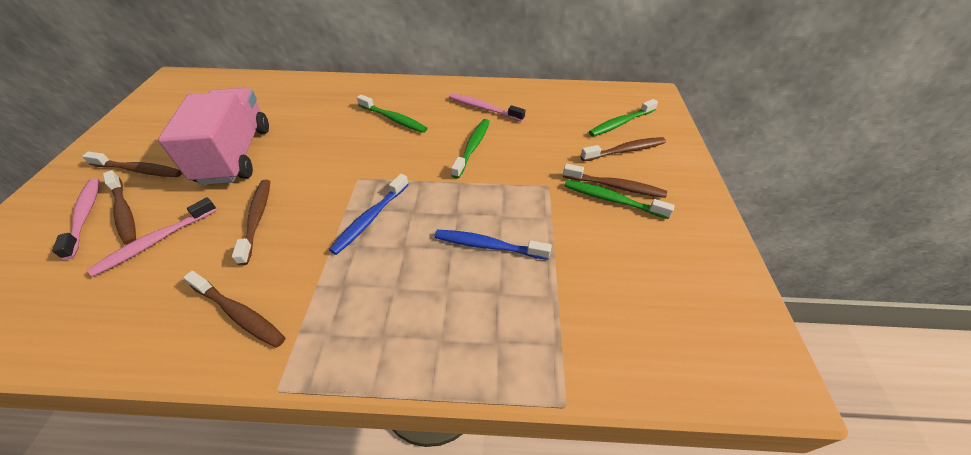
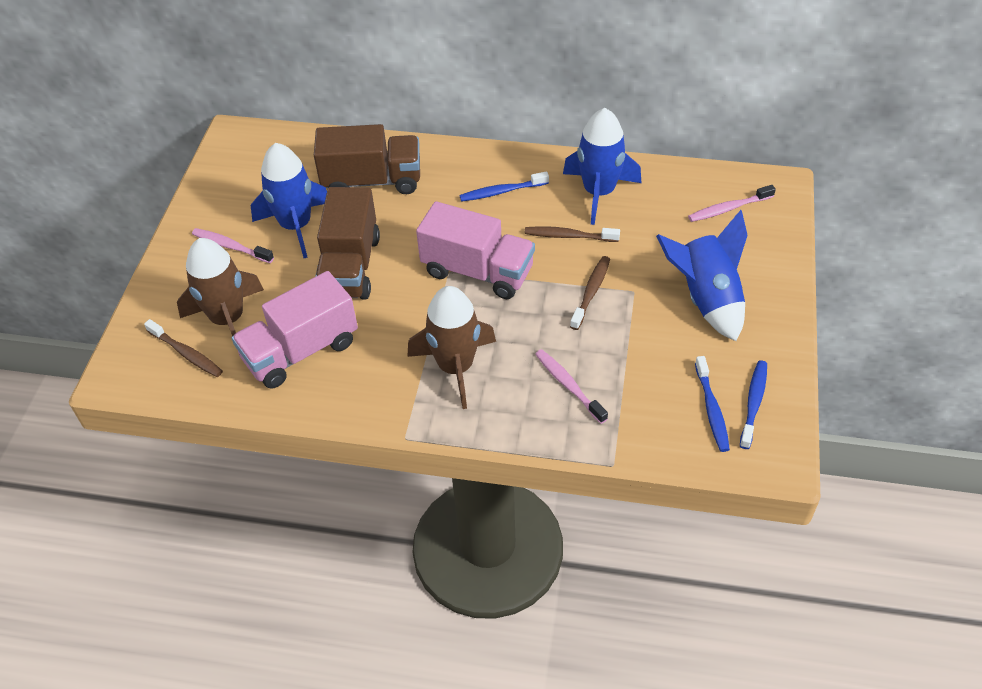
blue rocket: 0 -> 3
blue toothbrush: 2 -> 3
brown rocket: 0 -> 2
brown toothbrush: 6 -> 3
brown truck: 0 -> 2
green toothbrush: 4 -> 0
pink truck: 1 -> 2

